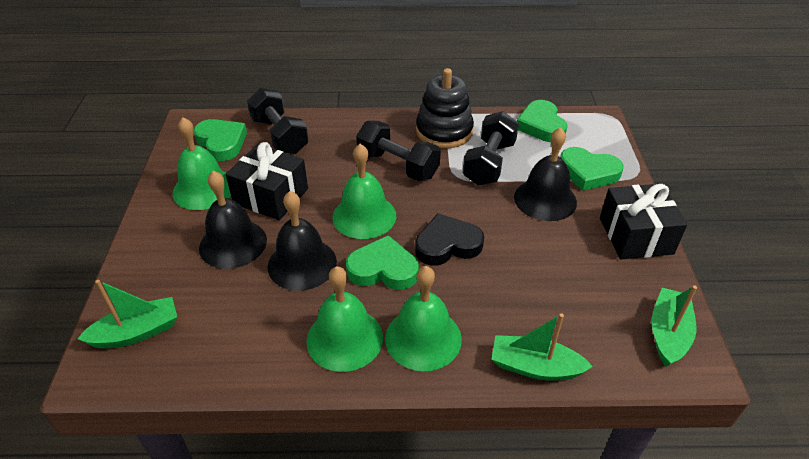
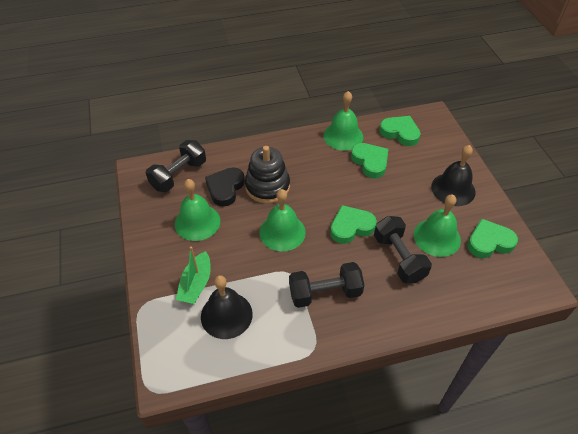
black bell: 3 -> 2
black gift: 2 -> 0
green boat: 3 -> 1

